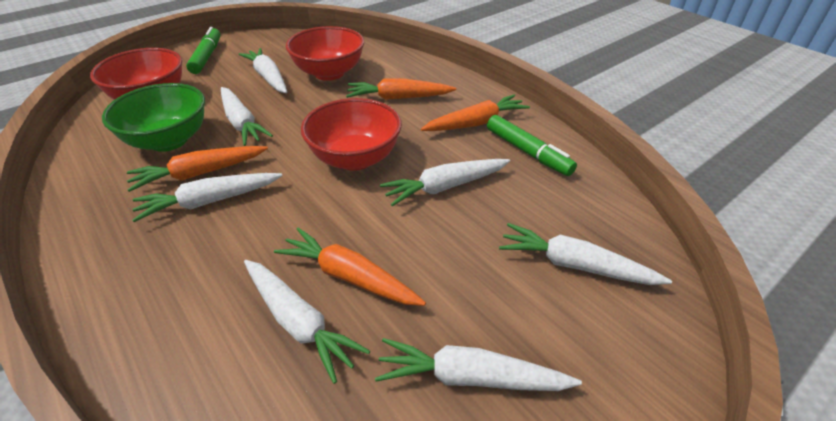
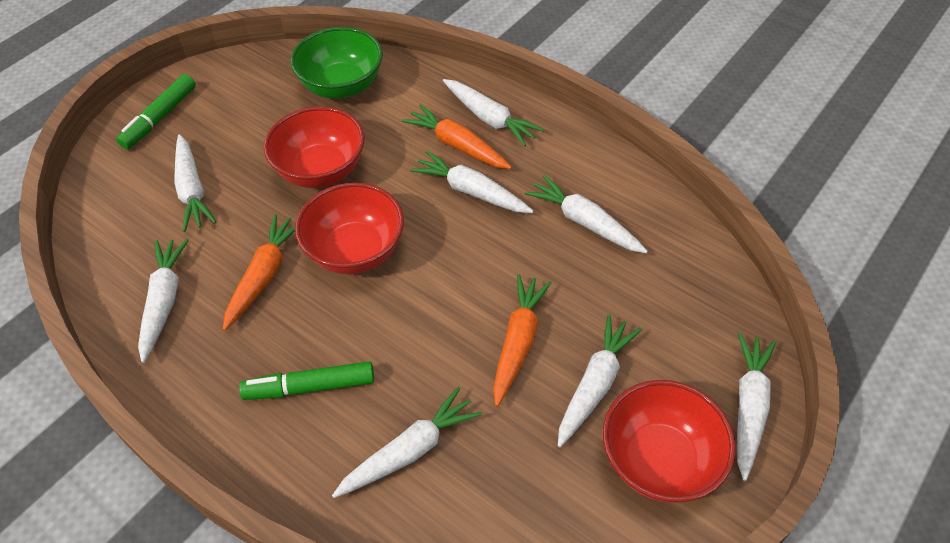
orange carrot: 4 -> 3
white carrot: 7 -> 8

